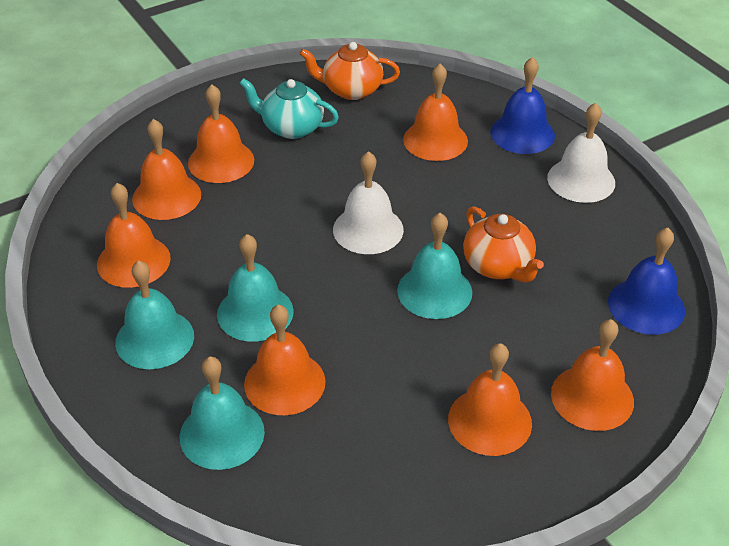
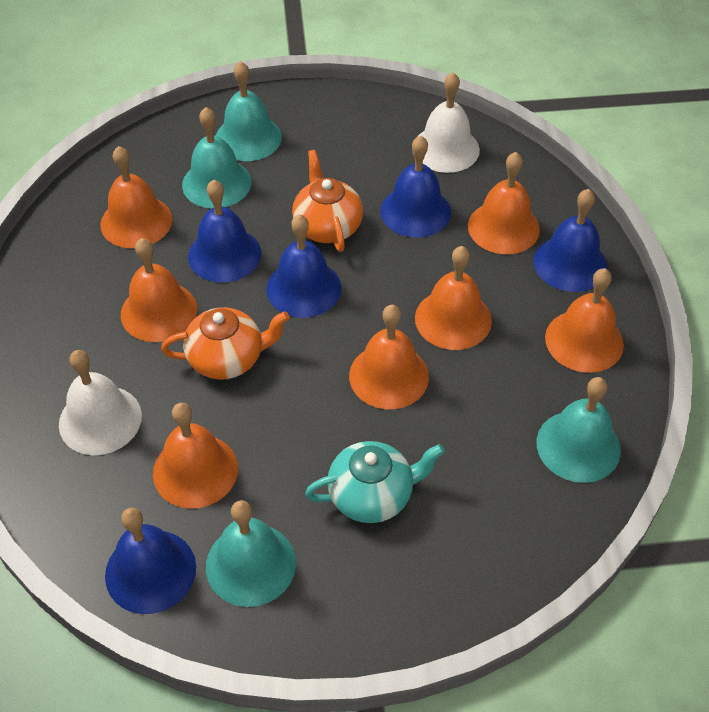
blue bell: 2 -> 5

